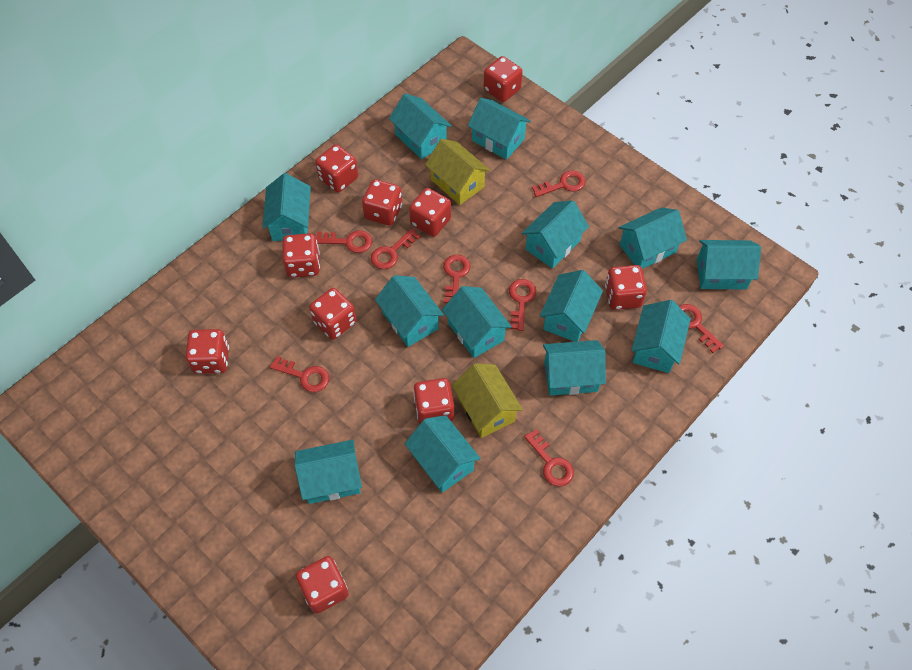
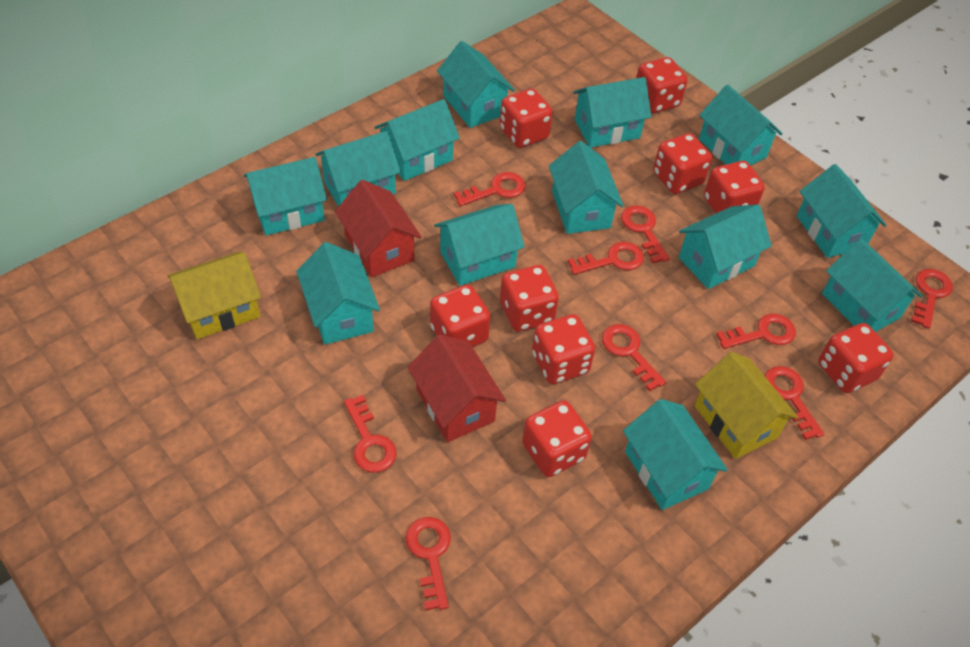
red dice: 10 -> 9
red house: 0 -> 2
red key: 8 -> 9

